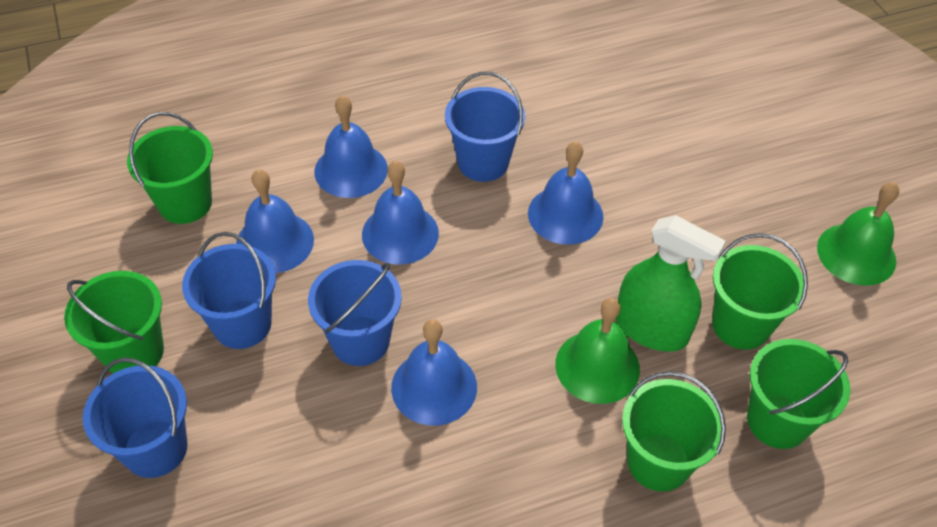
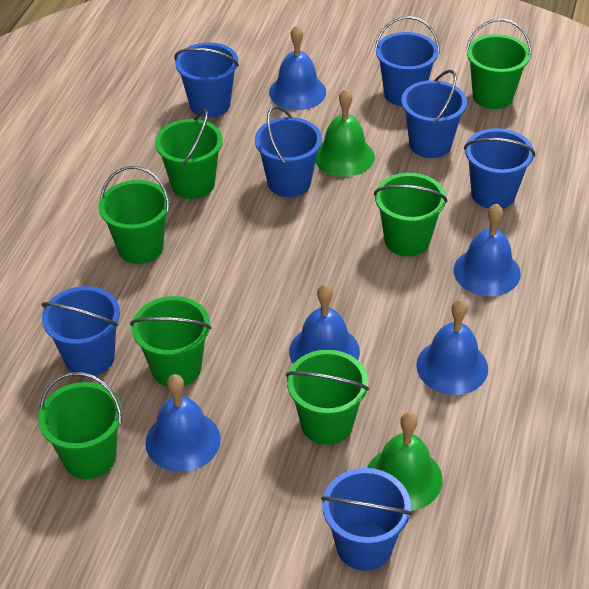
blue bucket: 4 -> 7
green bucket: 5 -> 7
green spray bottle: 1 -> 0

